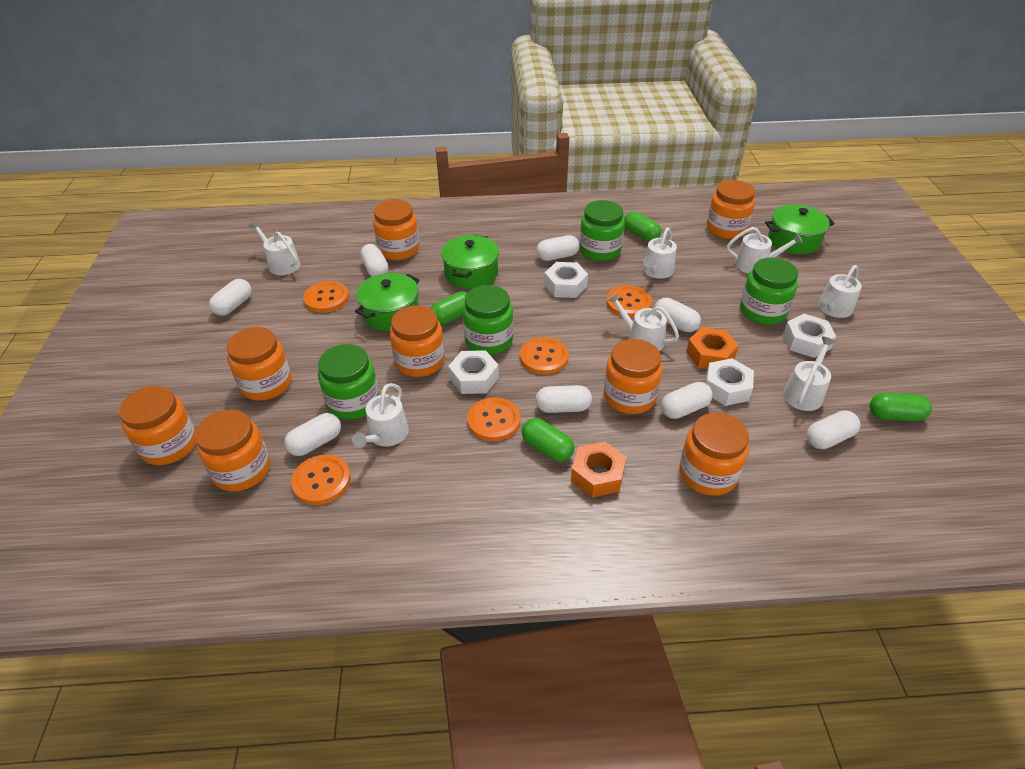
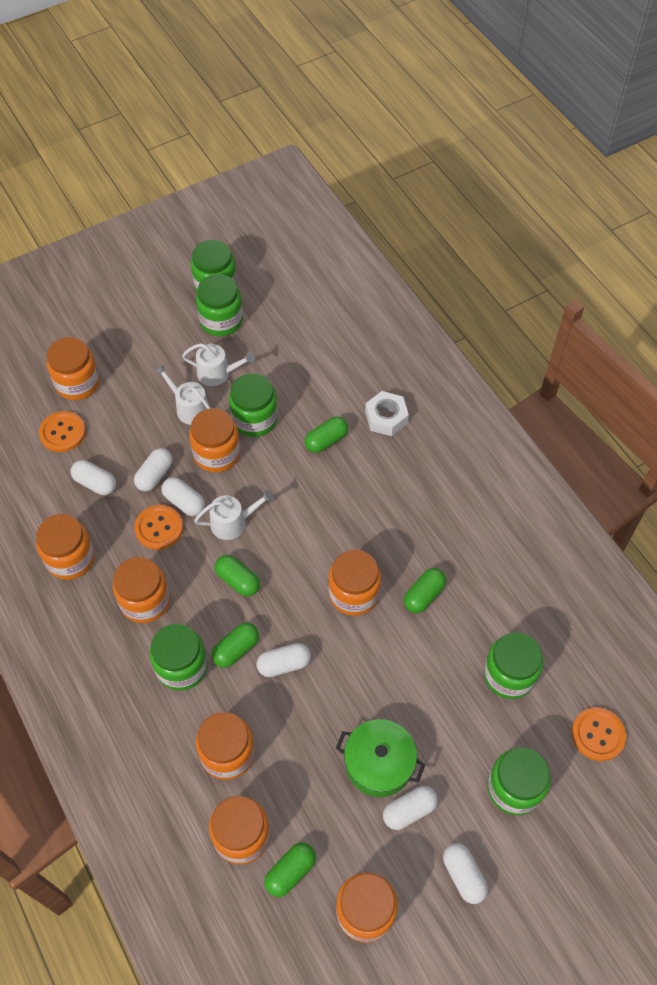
green capsule: 4 -> 5
green jar: 4 -> 6
green pot: 3 -> 1
orange button: 5 -> 3
orange nut: 2 -> 0
white capsule: 8 -> 6
white nut: 4 -> 1
white watering can: 7 -> 3

